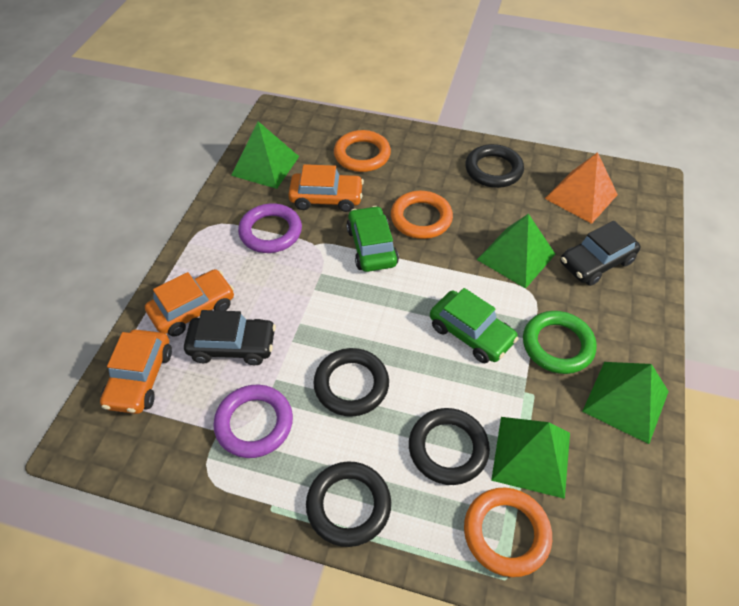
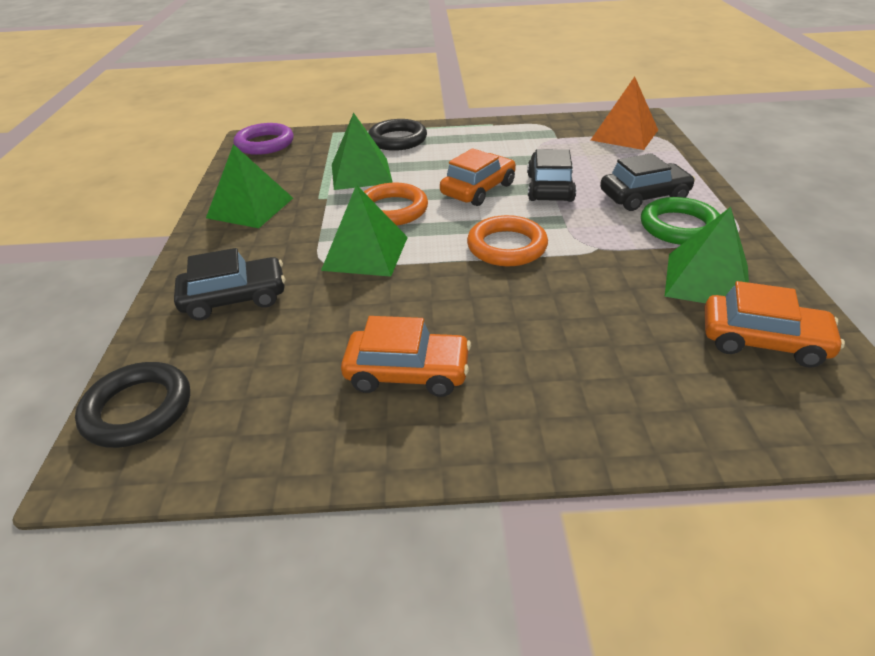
black car: 2 -> 3
black ring: 4 -> 2
green car: 2 -> 0
orange ring: 3 -> 2
purple ring: 2 -> 1

